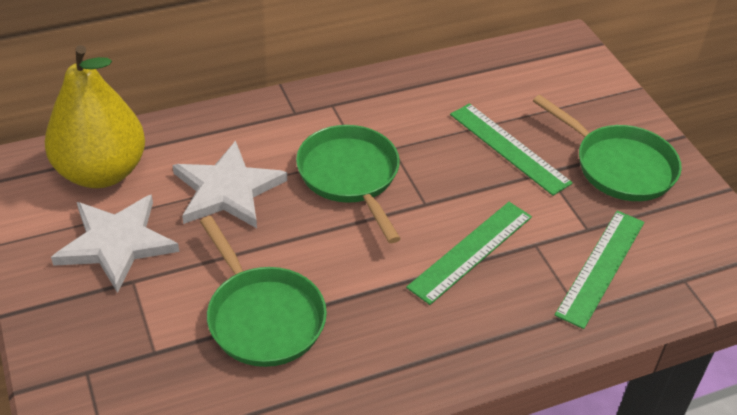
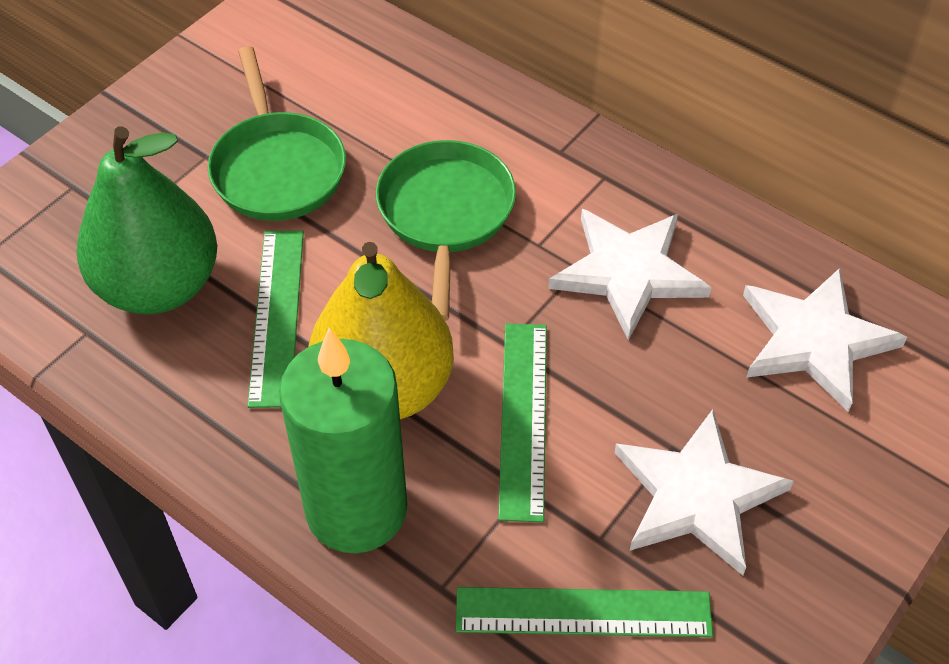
green candle: 0 -> 1
green pan: 3 -> 2
green pear: 0 -> 1
white star: 2 -> 3

